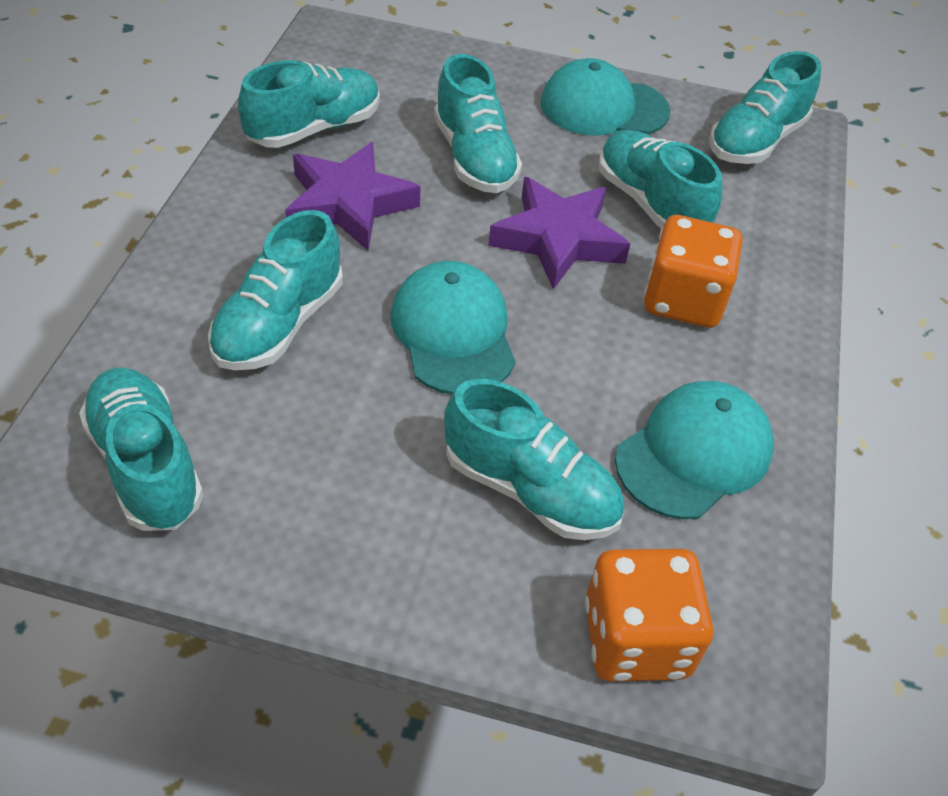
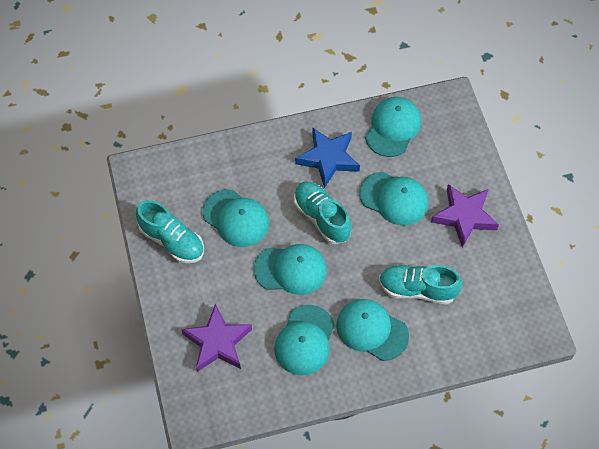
blue star: 0 -> 1
orange dice: 2 -> 0
turquoise cap: 3 -> 6
turquoise shoe: 7 -> 3

